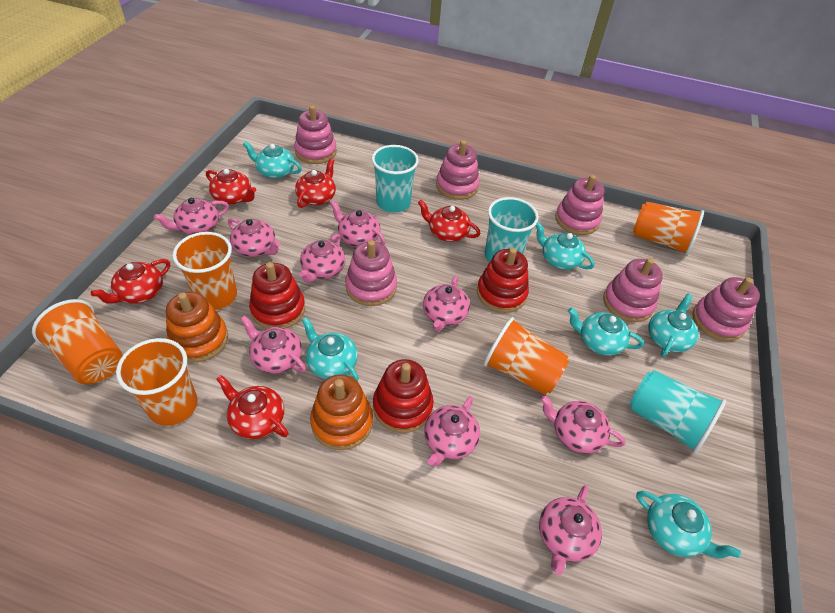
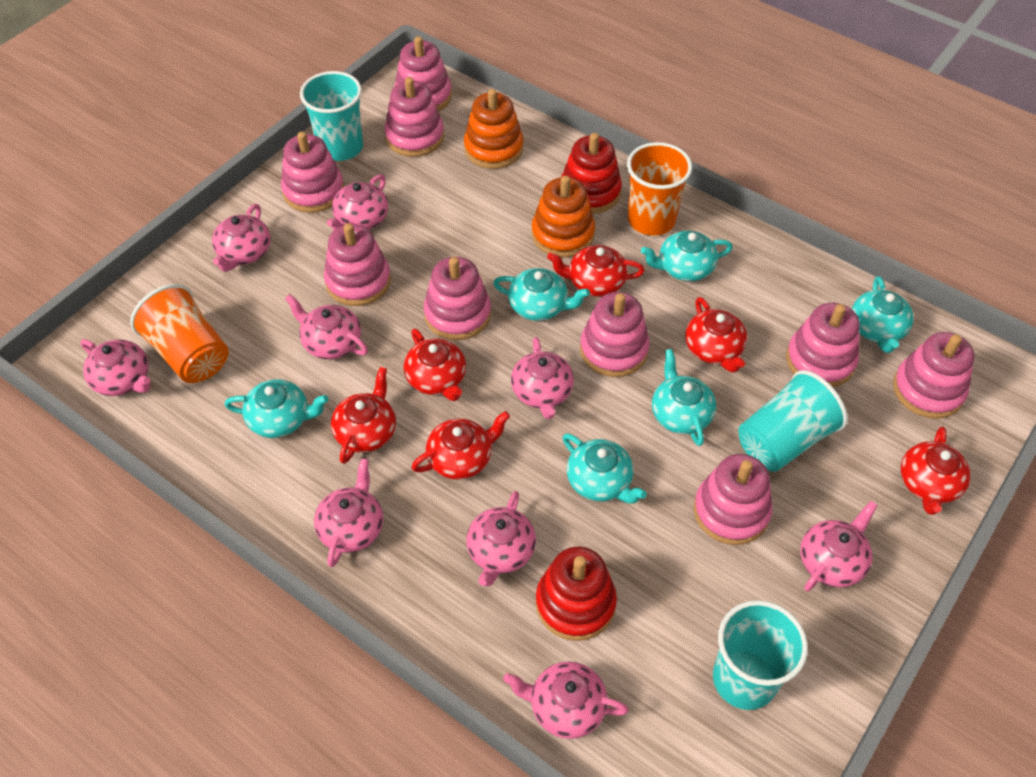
orange cup: 5 -> 2
pink stacking toy: 6 -> 9
red stacking toy: 3 -> 2
red teapot: 5 -> 6

